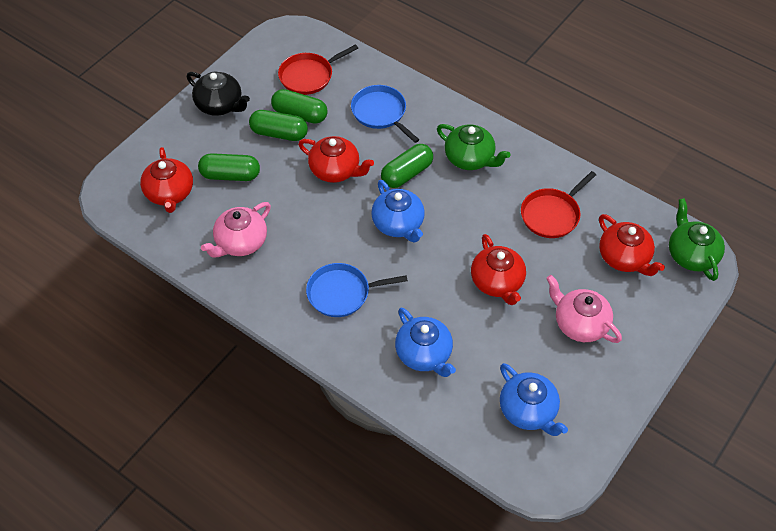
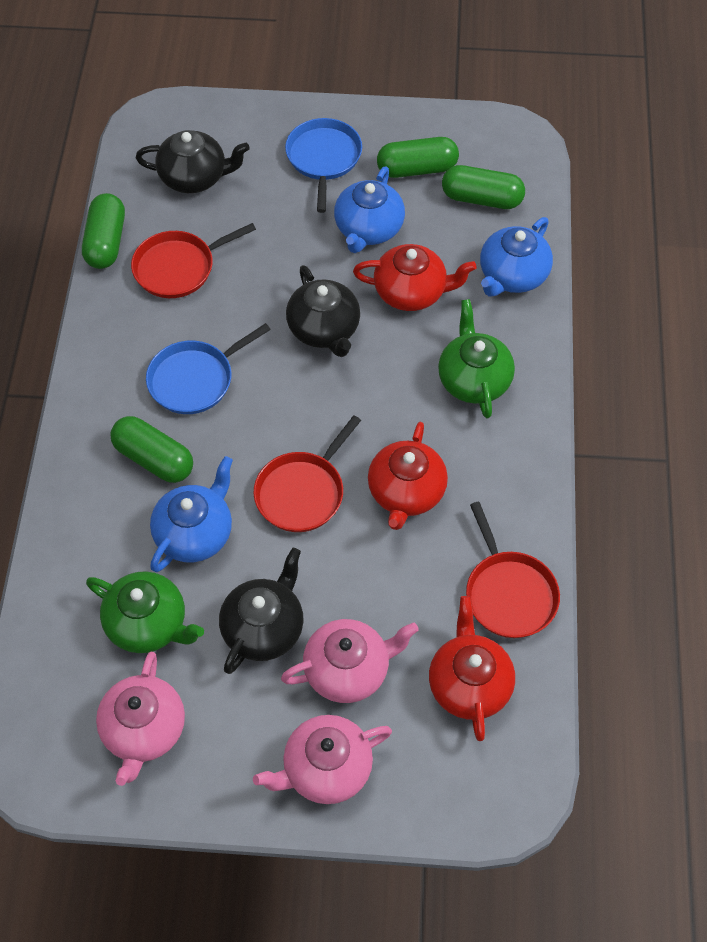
black teapot: 1 -> 3
pink teapot: 2 -> 3
red pan: 2 -> 3
red teapot: 4 -> 3

